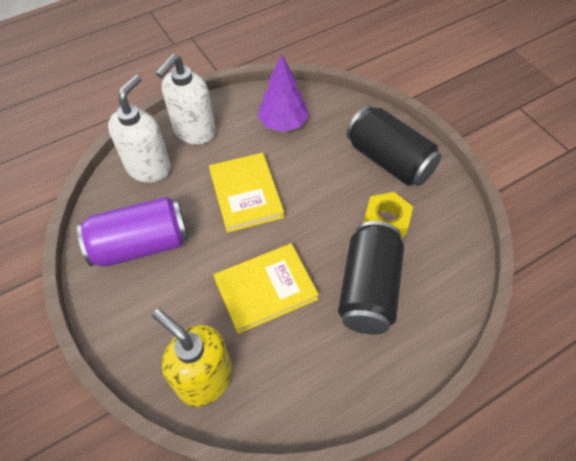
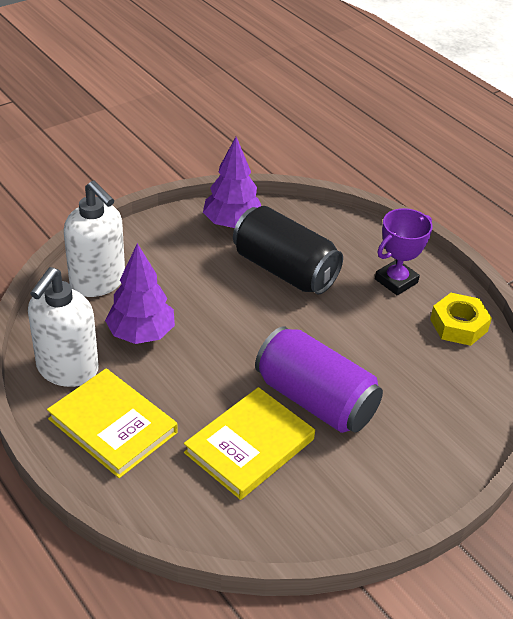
black can: 2 -> 1
purple tree: 1 -> 2
purple trophy: 0 -> 1
yellow soap dispenser: 1 -> 0

